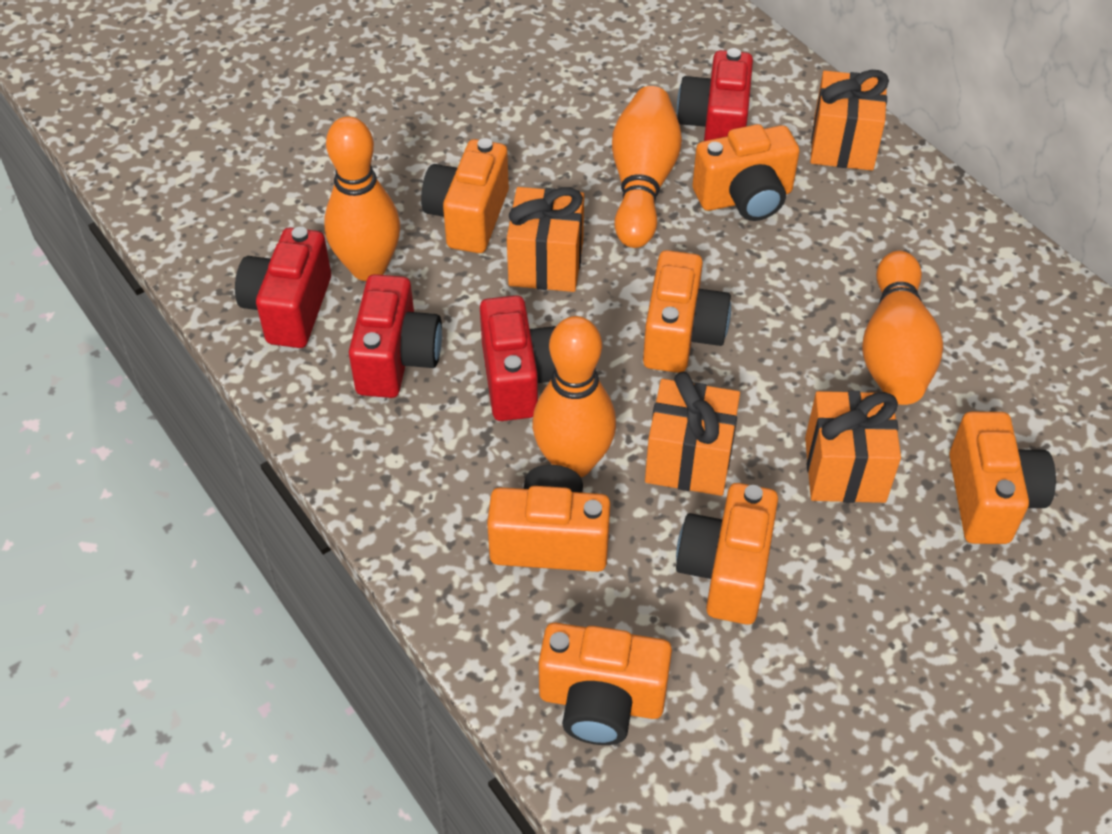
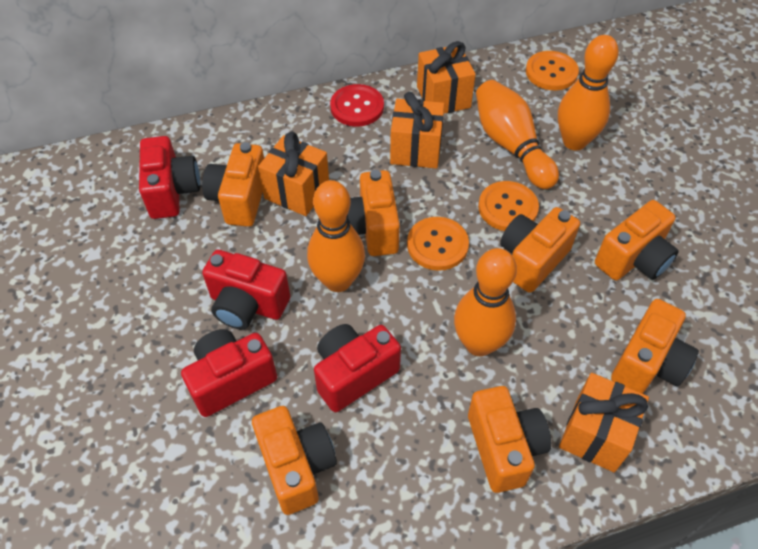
orange button: 0 -> 3
red button: 0 -> 1

